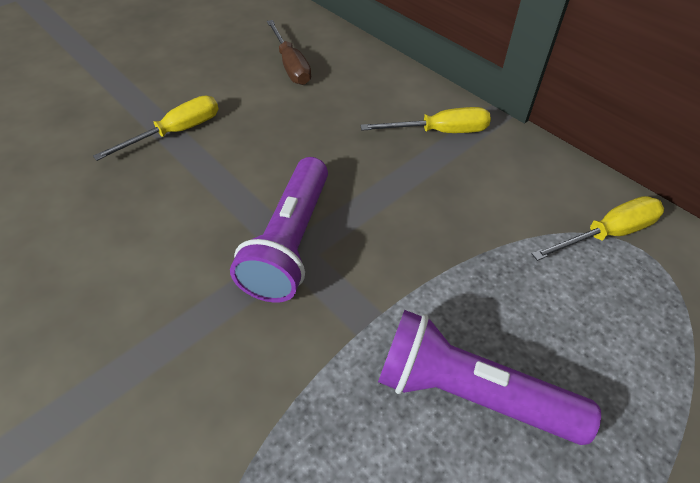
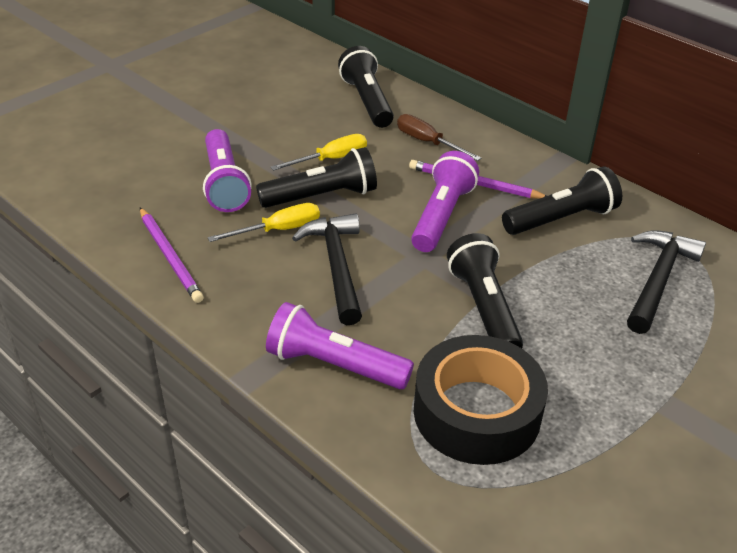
black flashlight: 0 -> 4
black hammer: 0 -> 2
black tape: 0 -> 1
purple flashlight: 2 -> 3
purple pencil: 0 -> 2
yellow screwdriver: 3 -> 2

